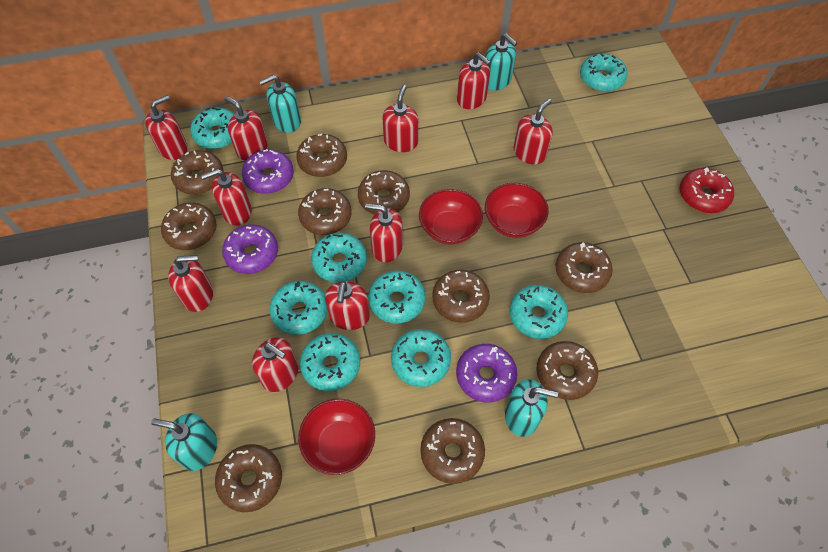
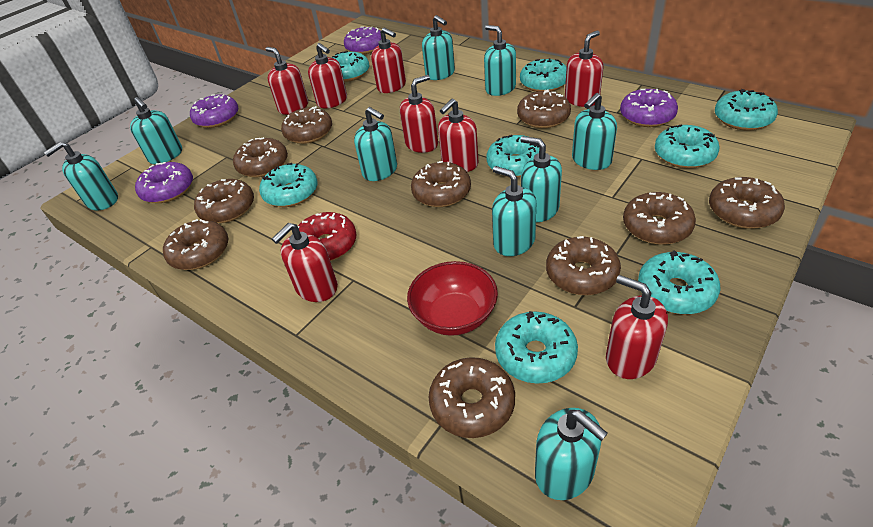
purple donut: 3 -> 4
red bowl: 3 -> 1
red soap dispenser: 10 -> 8
turquoise soap dispenser: 4 -> 9

